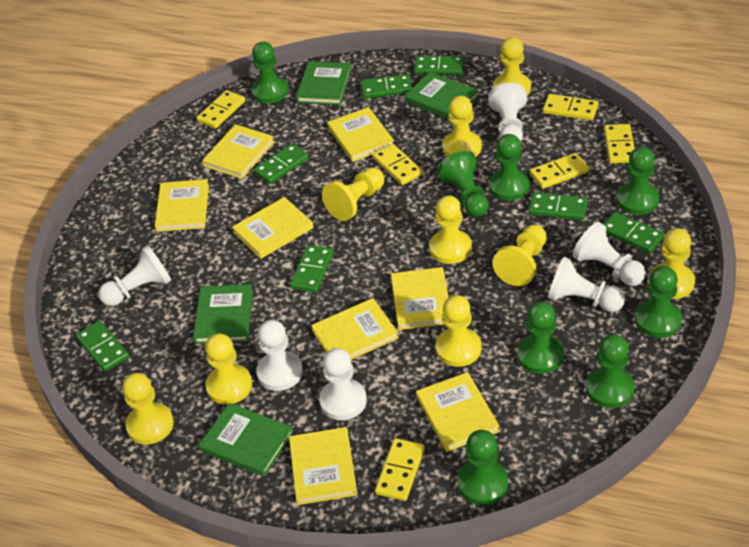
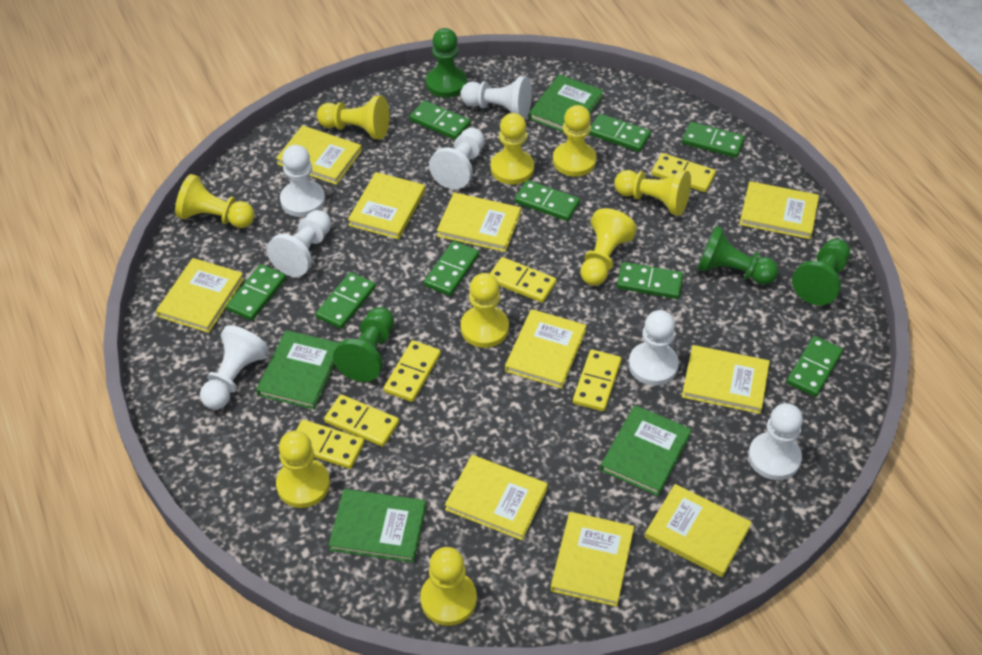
green domino: 7 -> 9
green pawn: 8 -> 4
white pawn: 6 -> 7
yellow book: 8 -> 10

